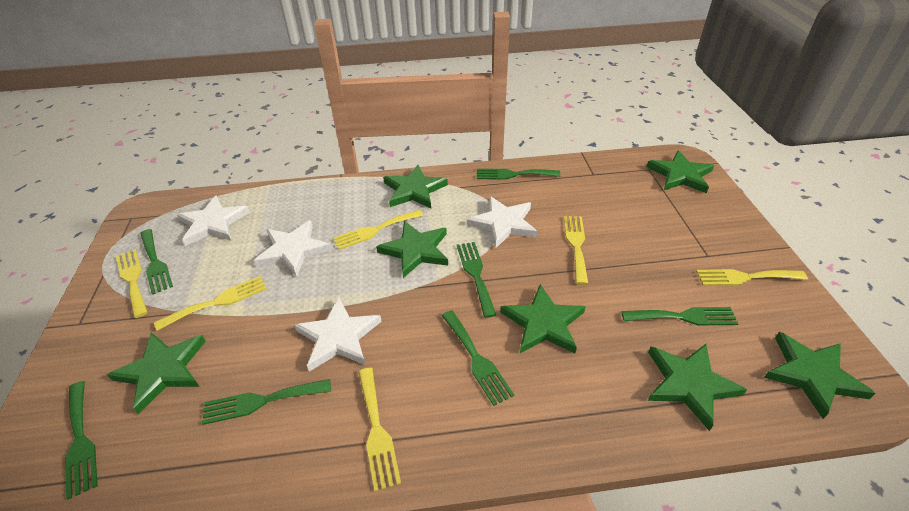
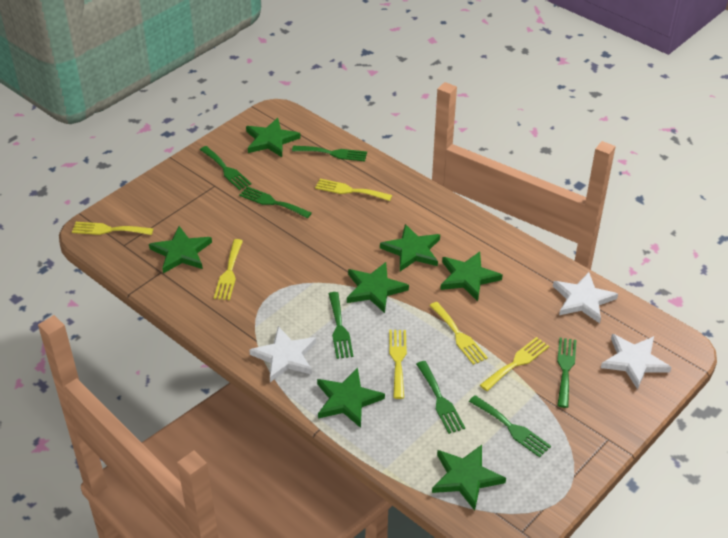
white star: 4 -> 3

